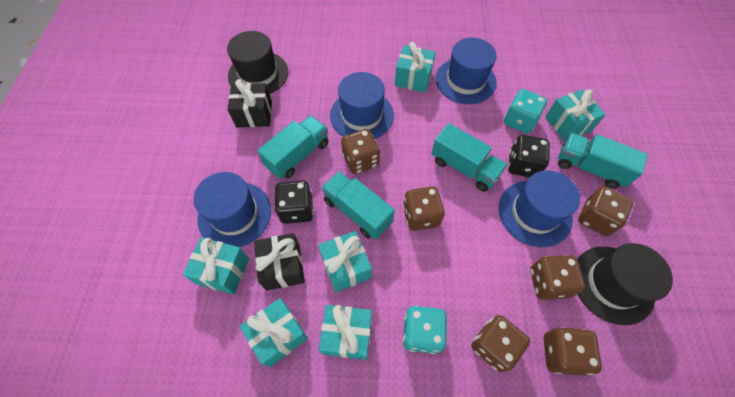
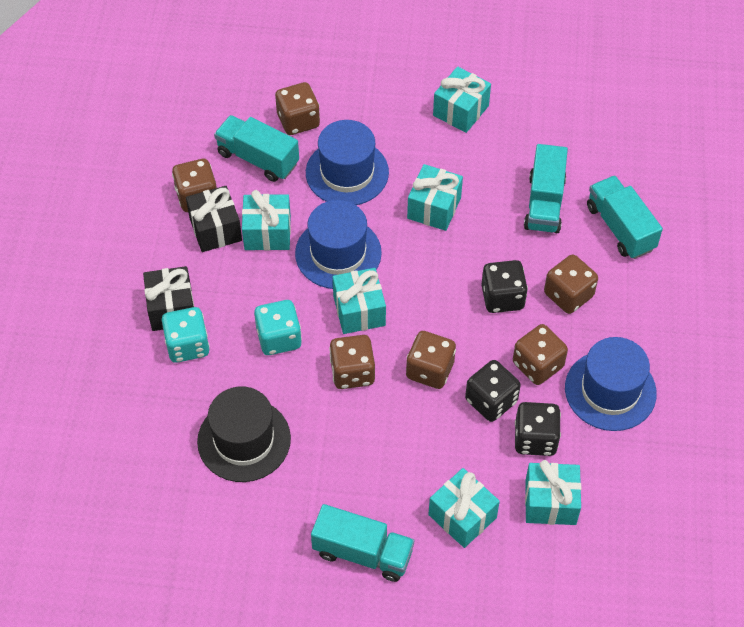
black dice: 2 -> 3
black hat: 2 -> 1
blue hat: 4 -> 3

